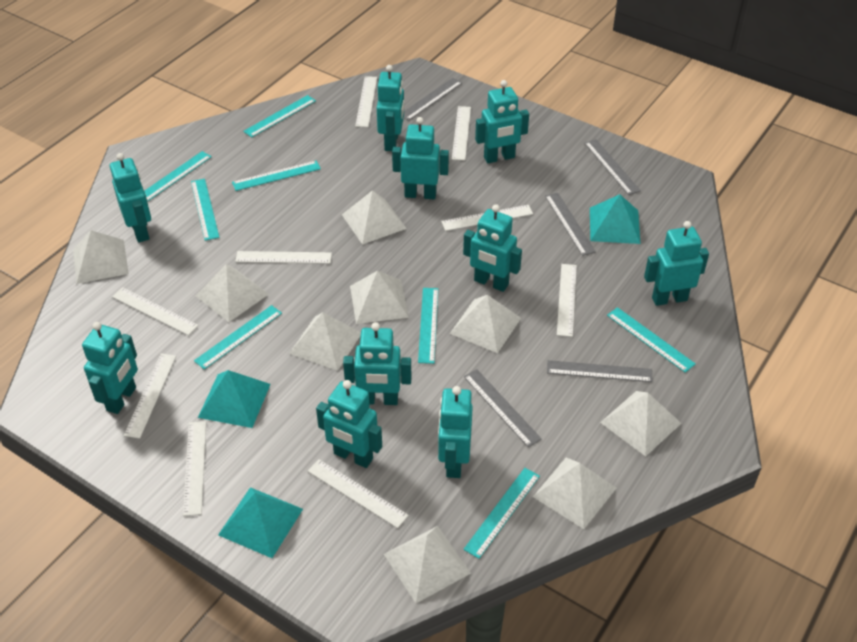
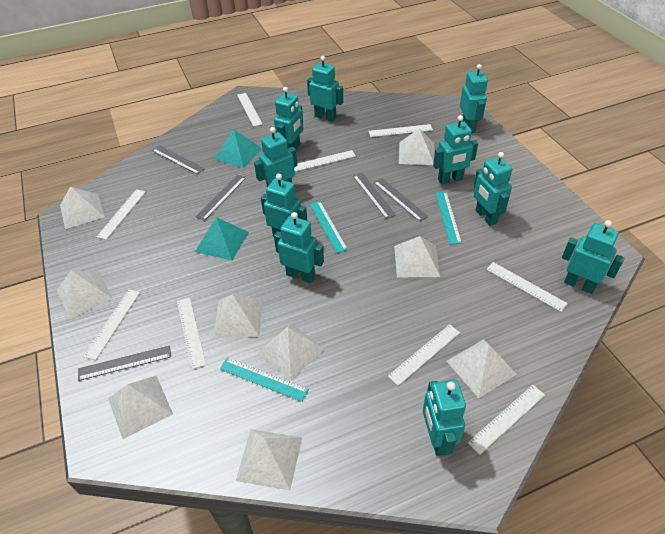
turquoise pyramid: 3 -> 2
turquoise ruler: 8 -> 3

